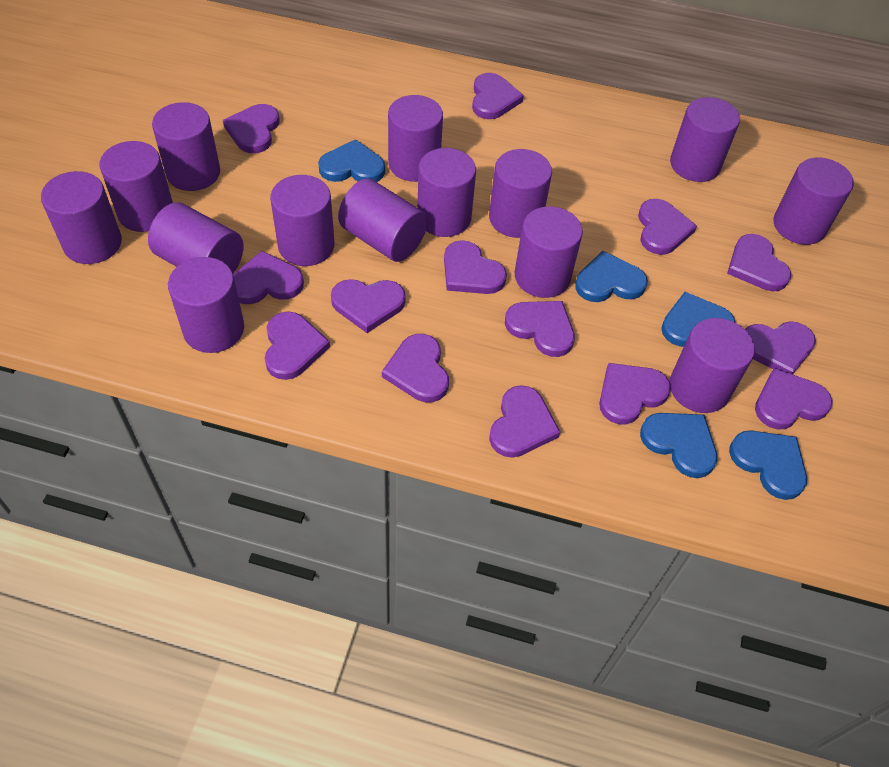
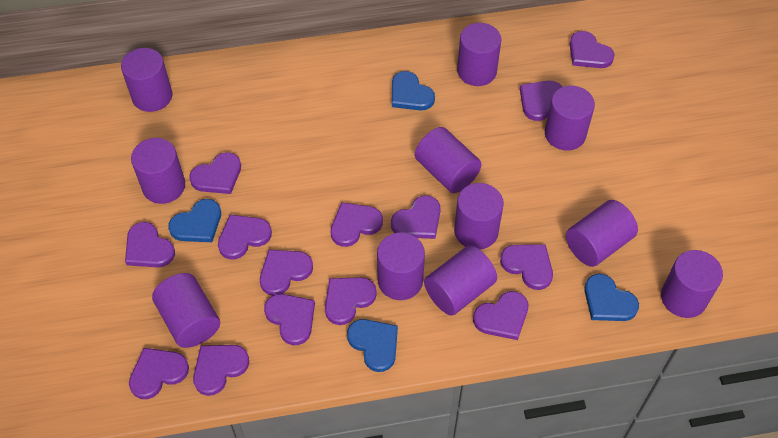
blue heart: 5 -> 4
purple cylinder: 14 -> 11

